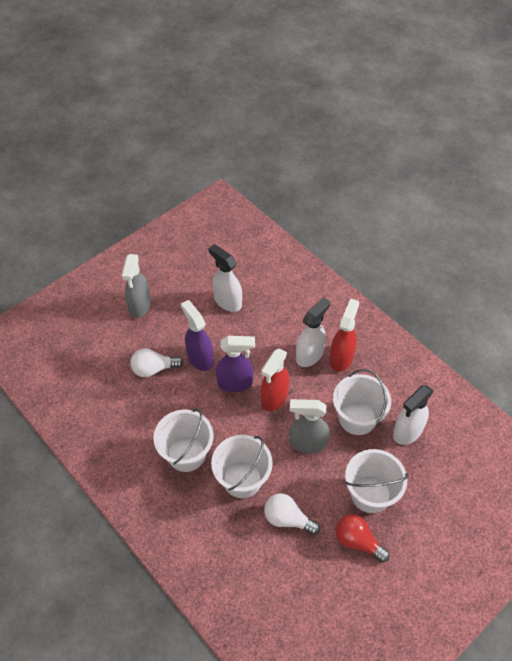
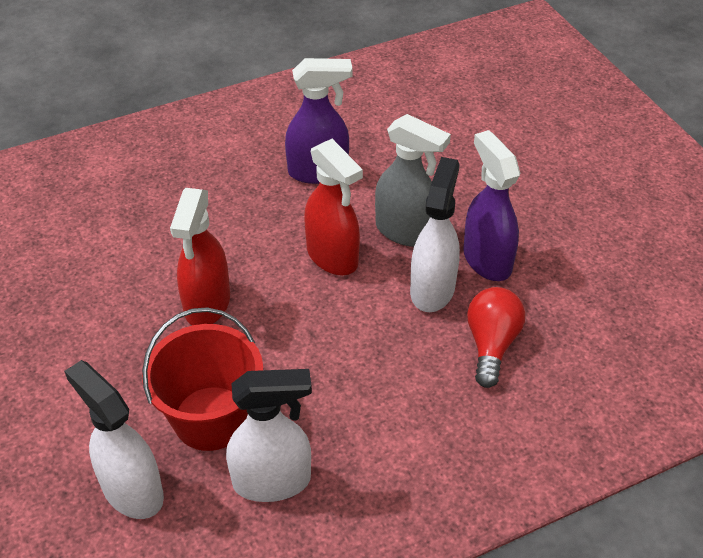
grey spray bottle: 2 -> 1
red bucket: 0 -> 1
white bucket: 4 -> 0
white light bulb: 2 -> 0

